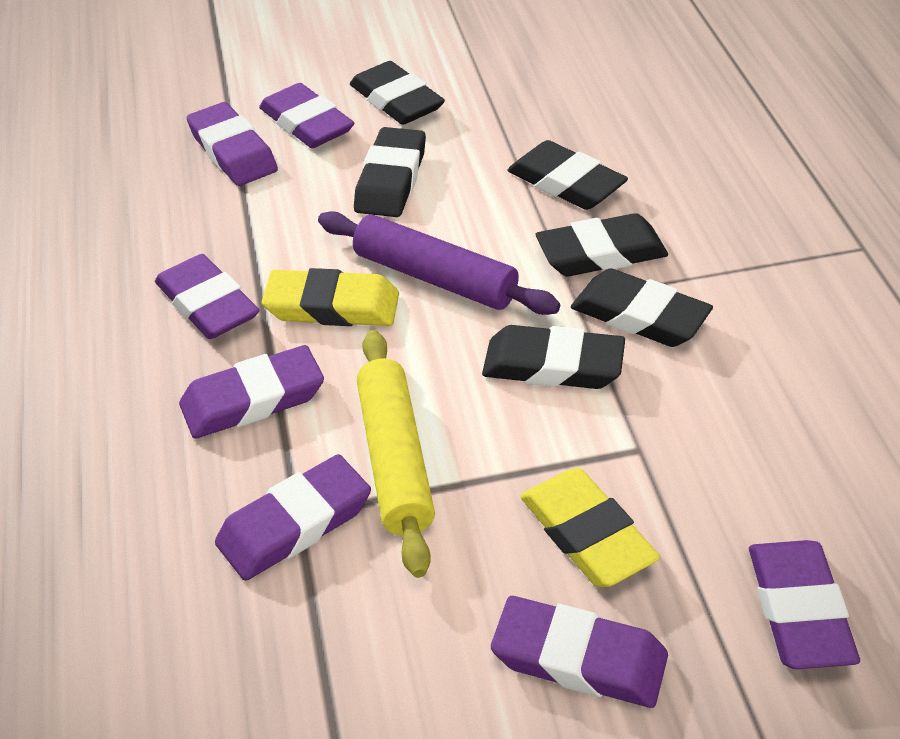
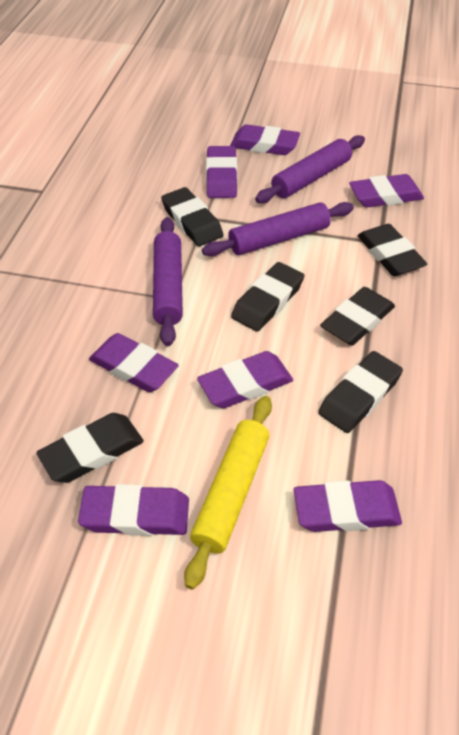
purple rolling pin: 1 -> 3
yellow eraser: 2 -> 0

